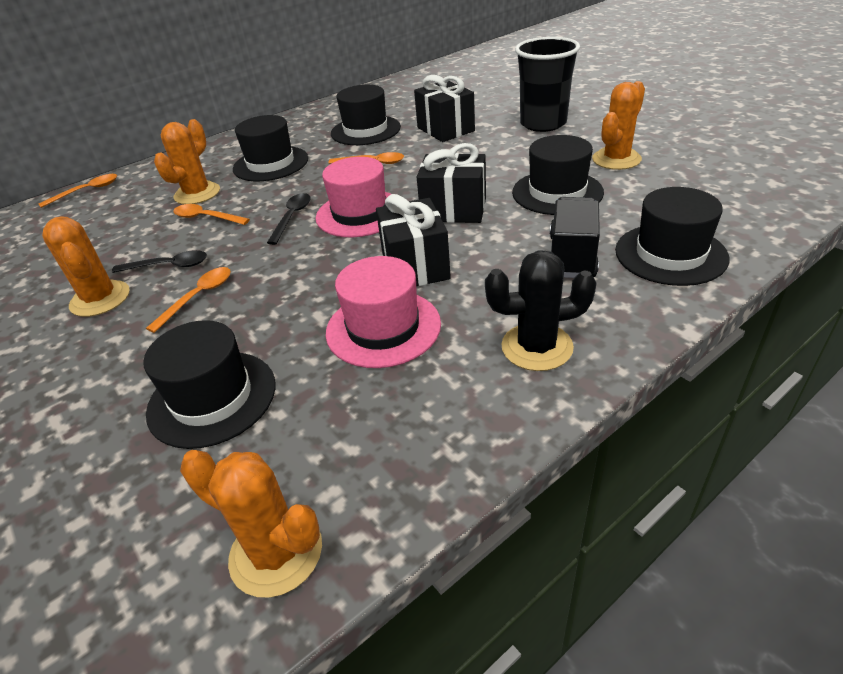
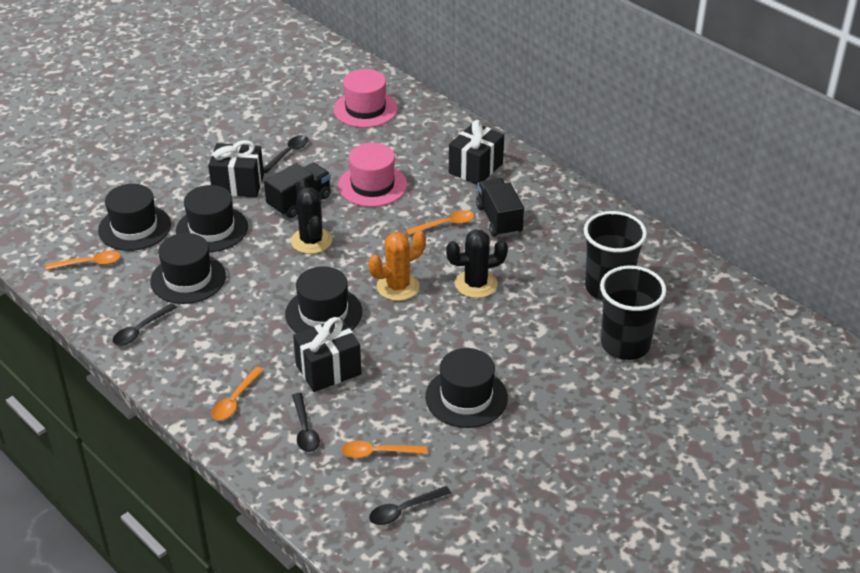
black cactus: 1 -> 2
black cup: 1 -> 2
black spoon: 2 -> 4
black truck: 1 -> 2
orange cactus: 4 -> 1

